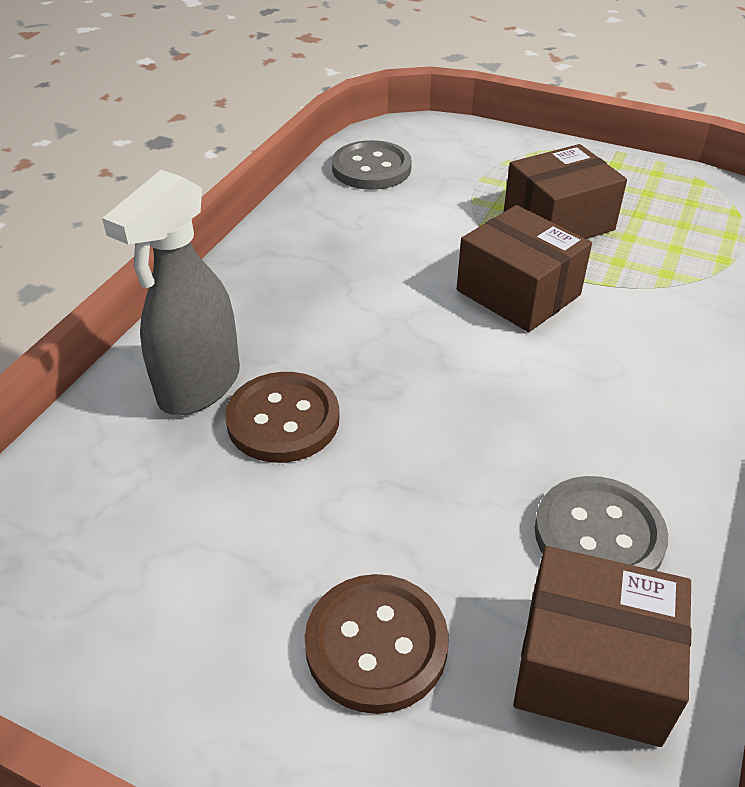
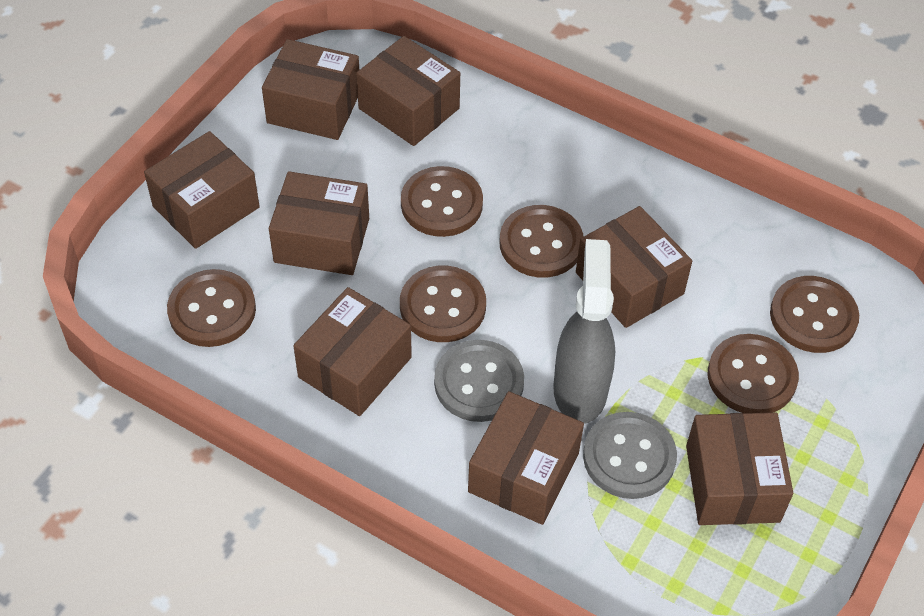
brown box: 3 -> 8
brown button: 2 -> 6

